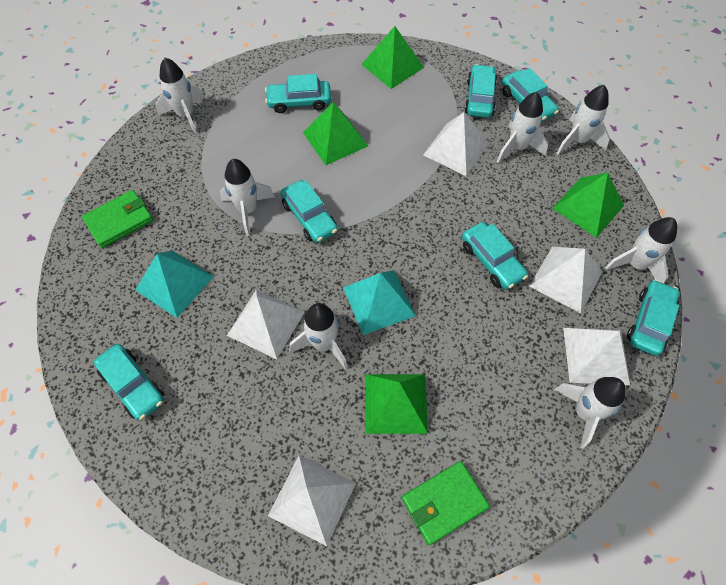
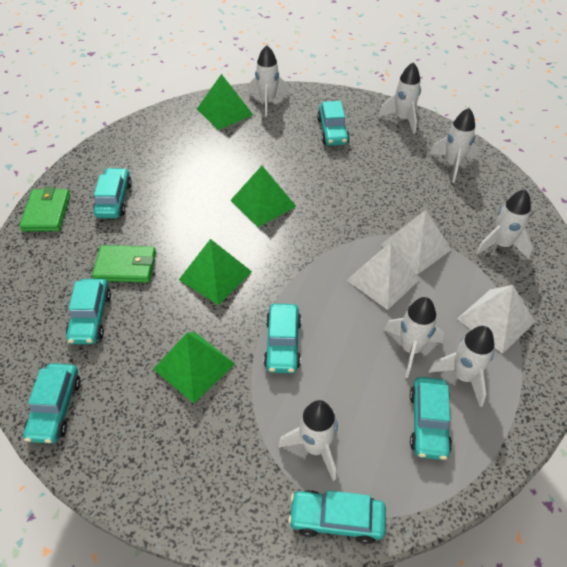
turquoise pyramid: 2 -> 0
white pyramid: 5 -> 3

